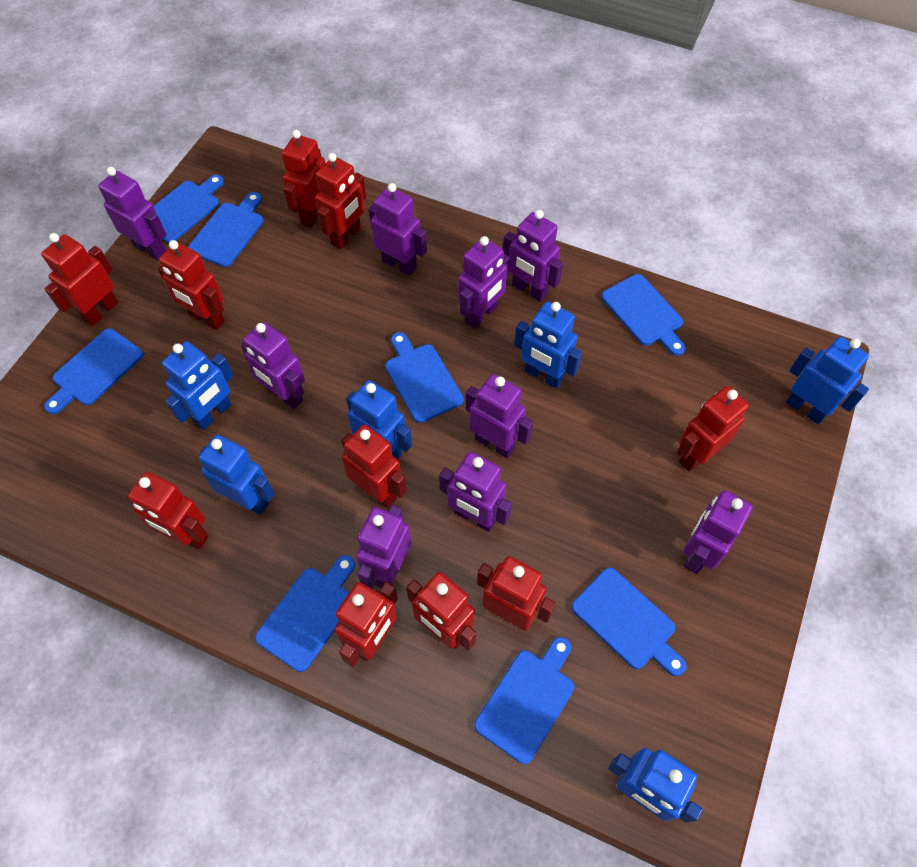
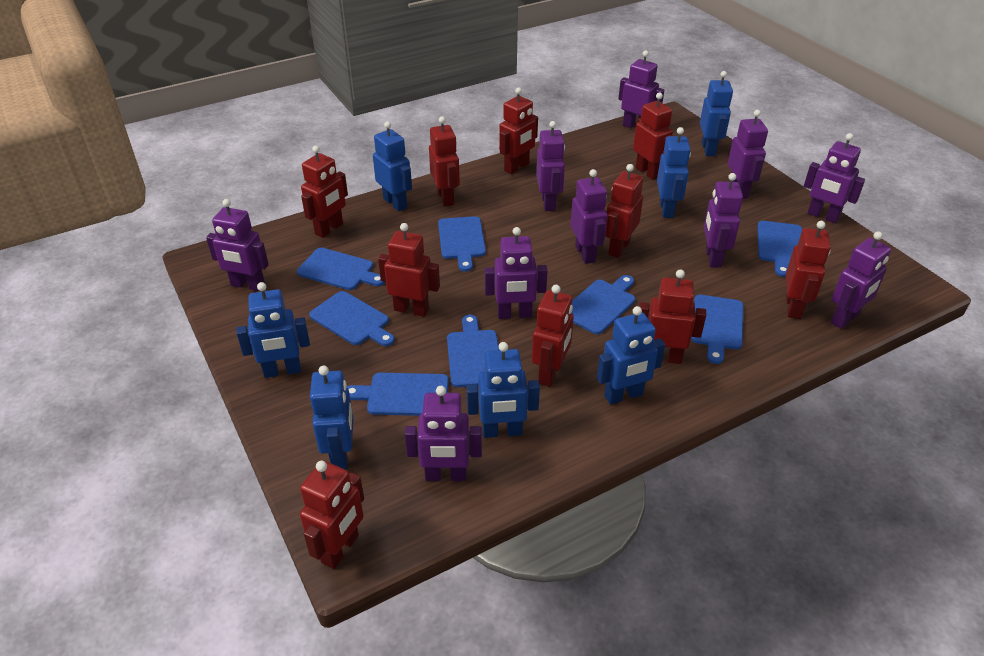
blue robot: 6 -> 7
purple robot: 9 -> 10

